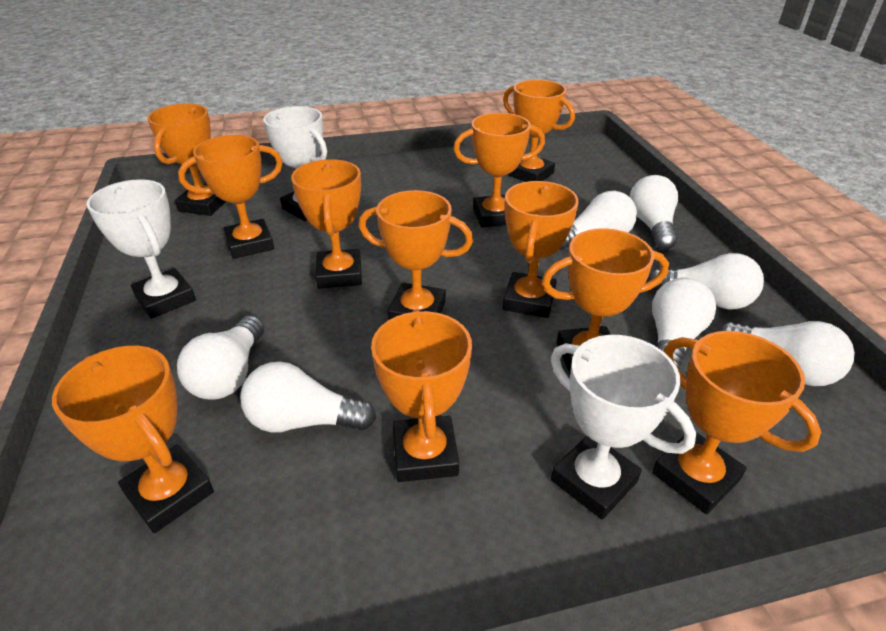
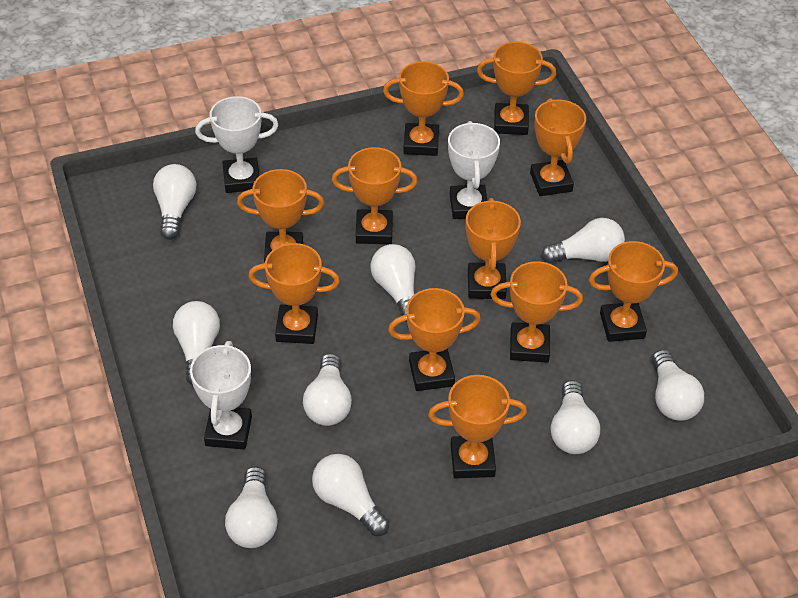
white light bulb: 7 -> 9

